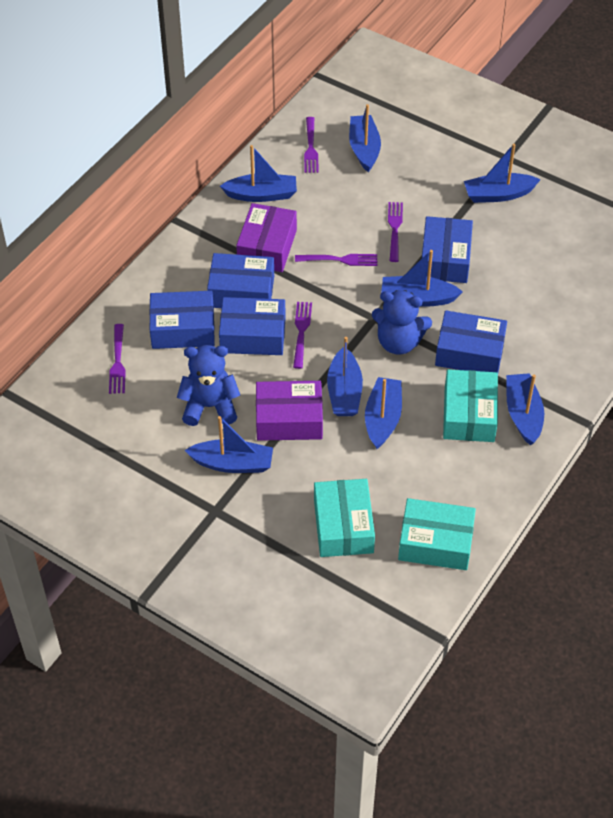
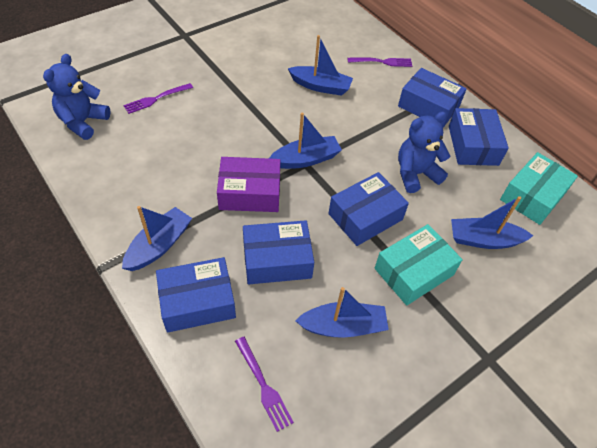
blue boat: 8 -> 5
purple box: 2 -> 1
purple fork: 5 -> 3
turquoise box: 3 -> 2

